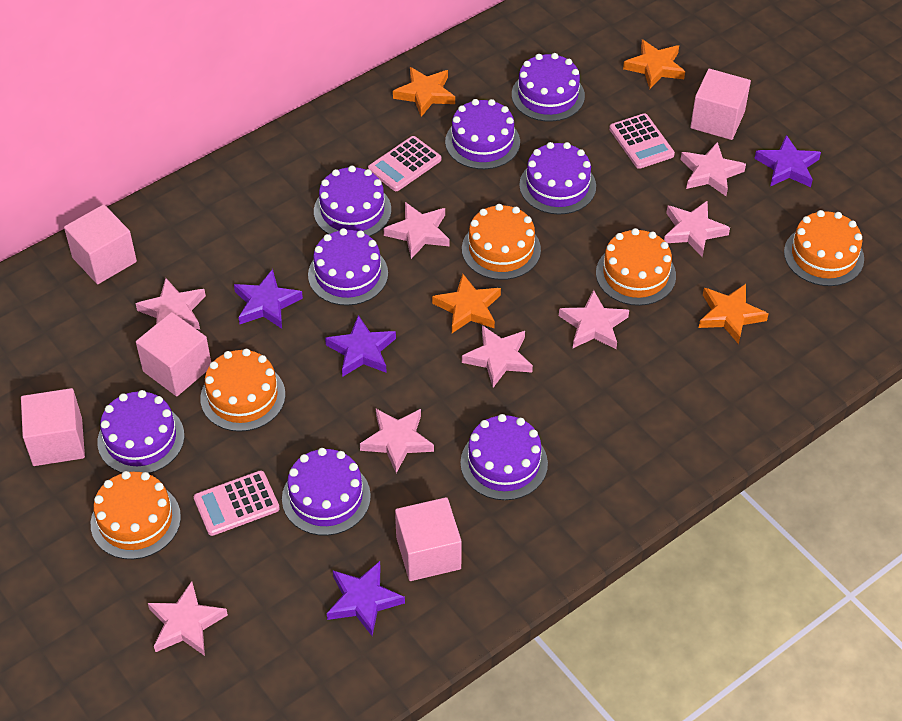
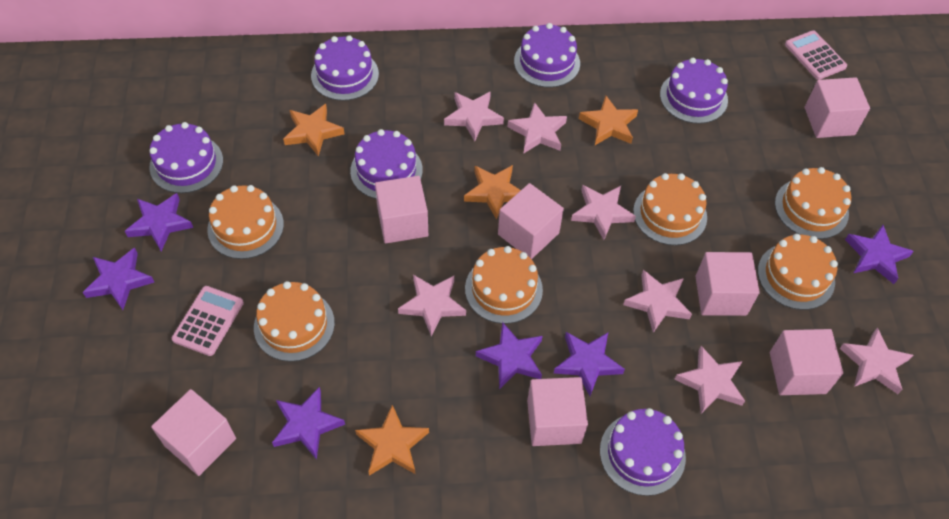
orange cake: 5 -> 6
pink calculator: 3 -> 2
pink cube: 5 -> 7
pink star: 8 -> 7
purple cake: 8 -> 6
purple star: 4 -> 6

